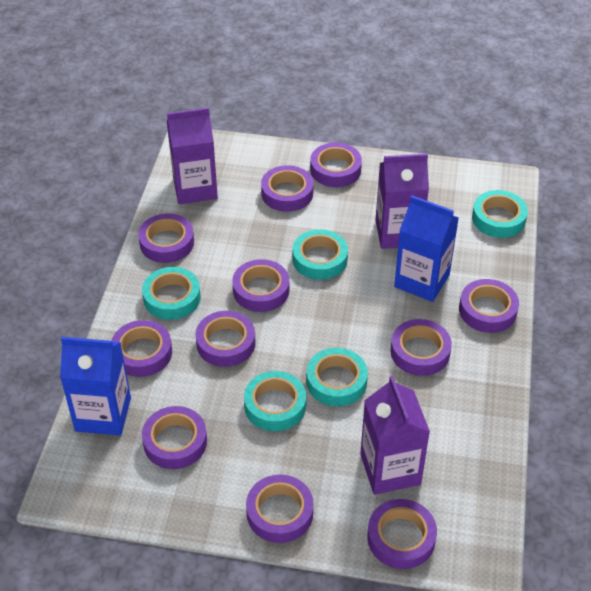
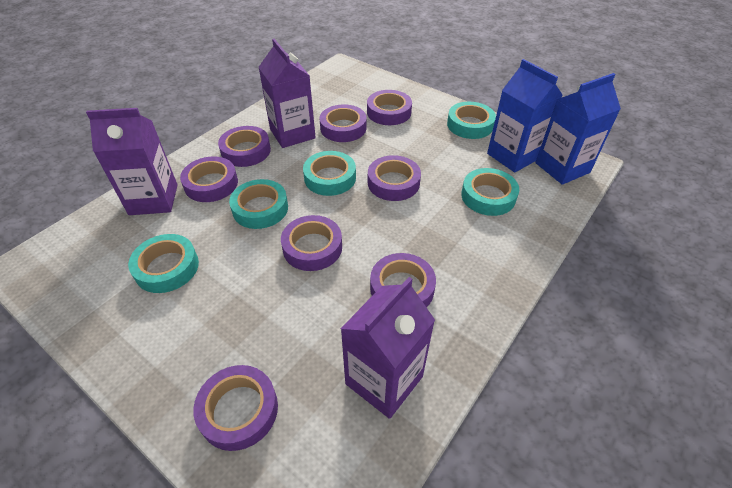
purple tape: 11 -> 8

